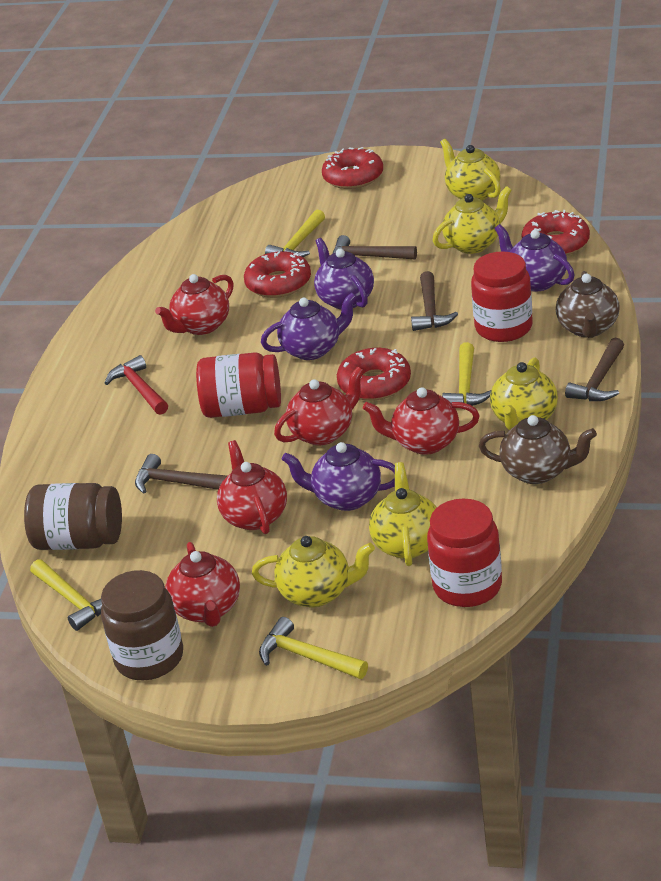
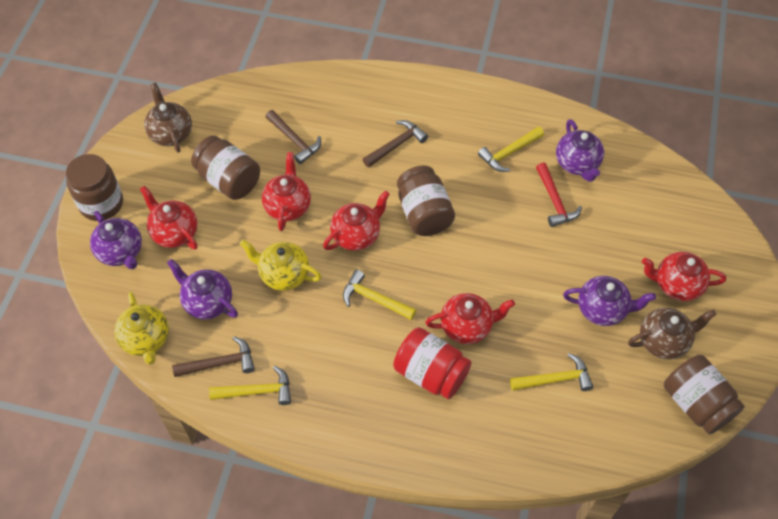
brown hammer: 4 -> 3
brown jar: 2 -> 4
red donut: 4 -> 0
red jar: 3 -> 1
yellow teapot: 5 -> 2

